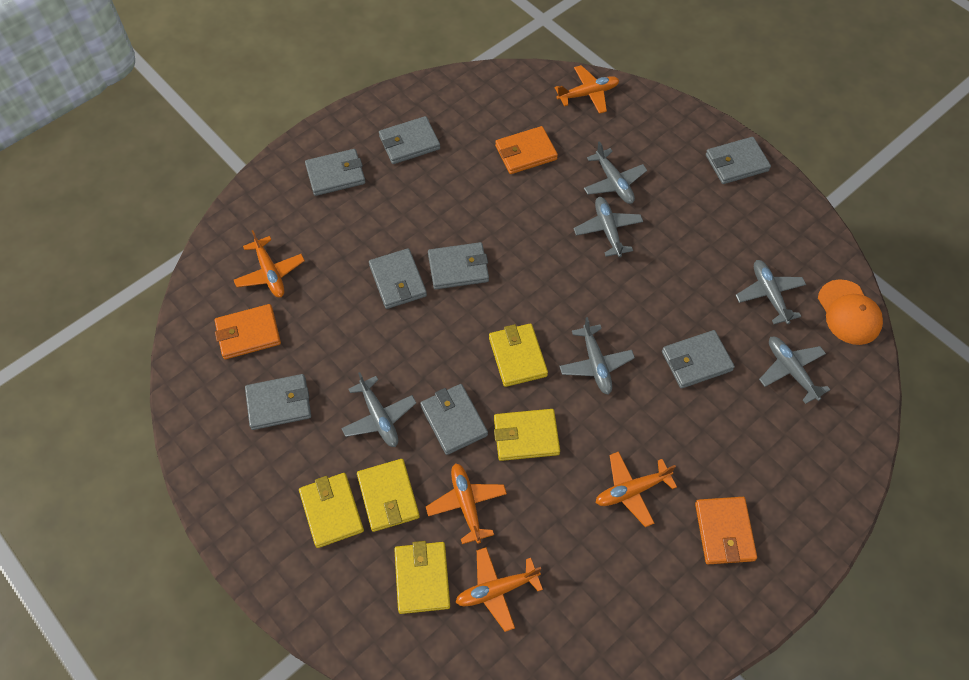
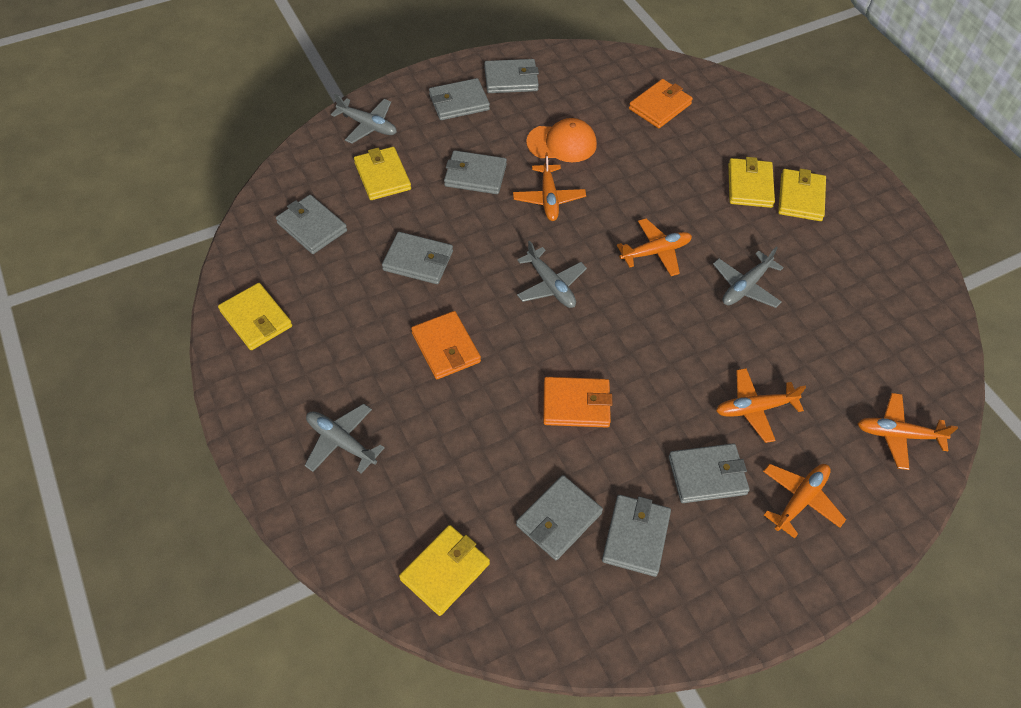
grey plane: 6 -> 4

